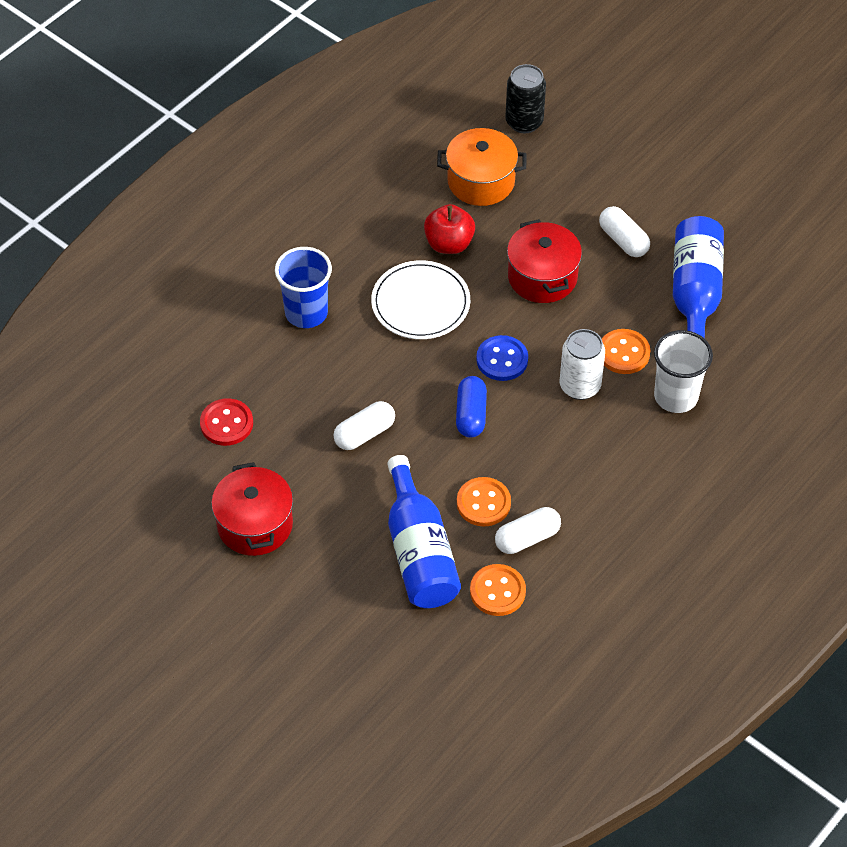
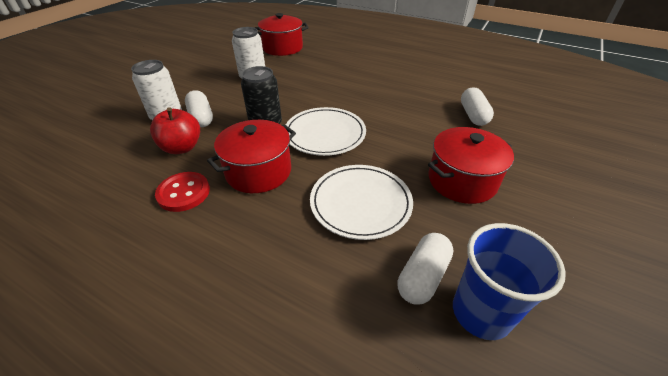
blue bottle: 2 -> 0
blue button: 1 -> 0
blue capsule: 1 -> 0
orange button: 3 -> 0
orange pot: 1 -> 0
red pot: 2 -> 3
white can: 1 -> 2
white cup: 1 -> 0
white plate: 1 -> 2

